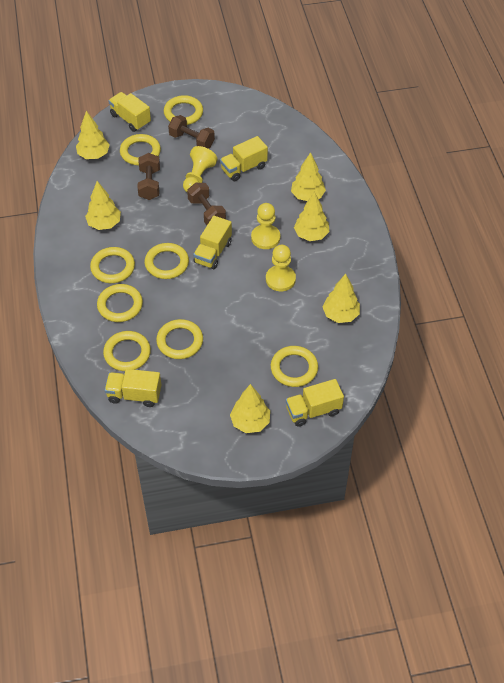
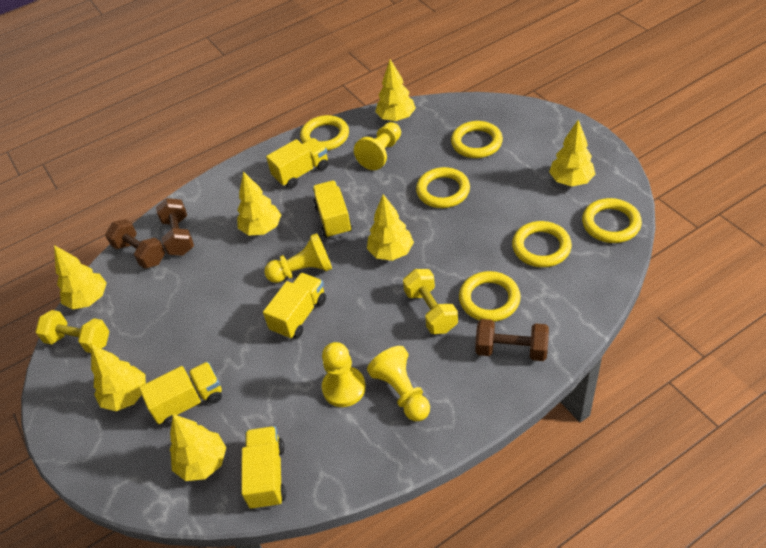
yellow dumbbell: 0 -> 2
yellow pawn: 3 -> 4
yellow ring: 8 -> 6
yellow tree: 6 -> 7

